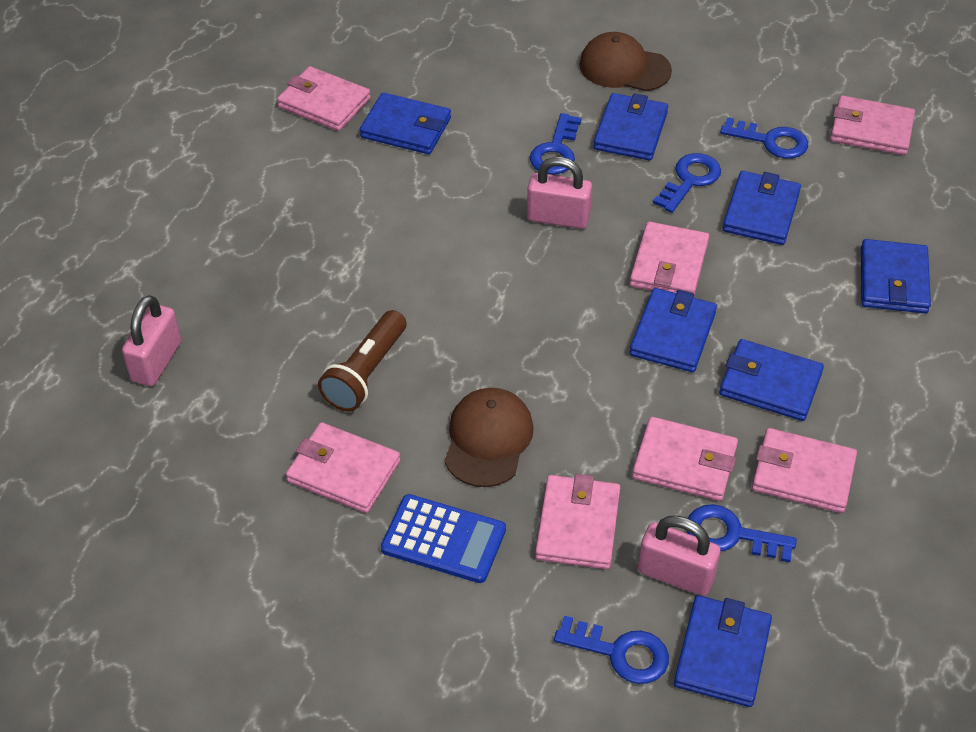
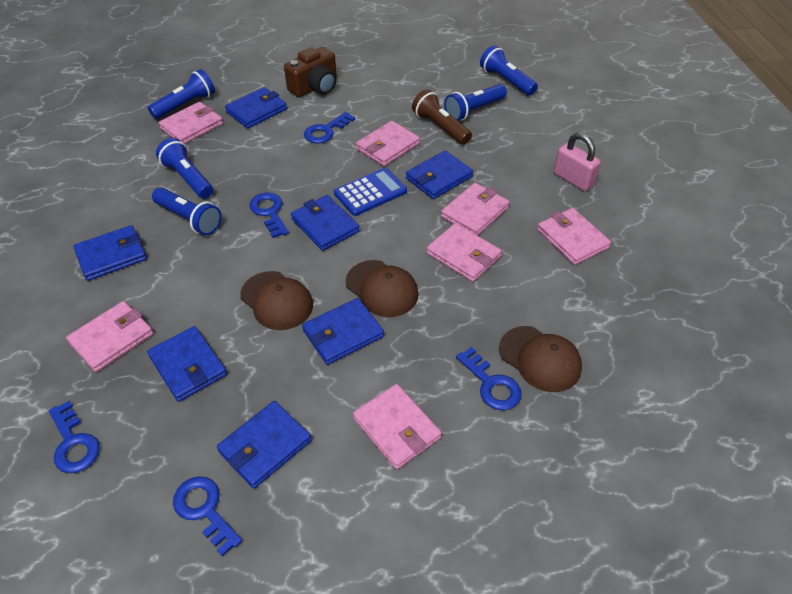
blue flashlight: 0 -> 5
brown camera: 0 -> 1
brown cap: 2 -> 3
pink padlock: 3 -> 1

